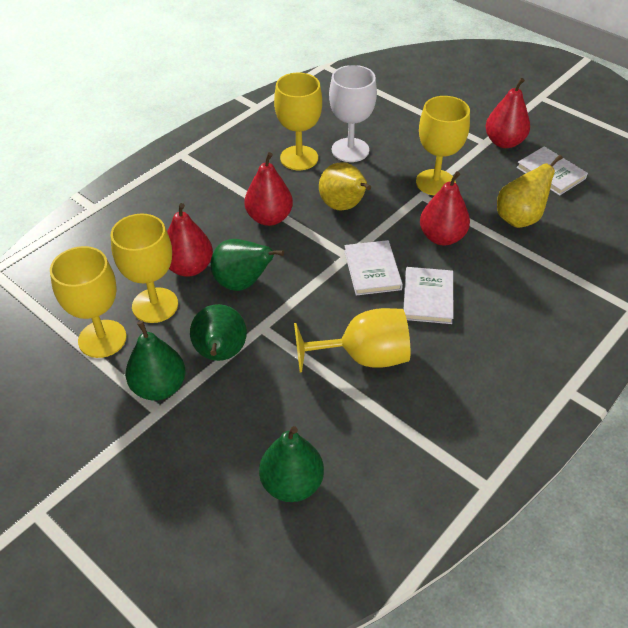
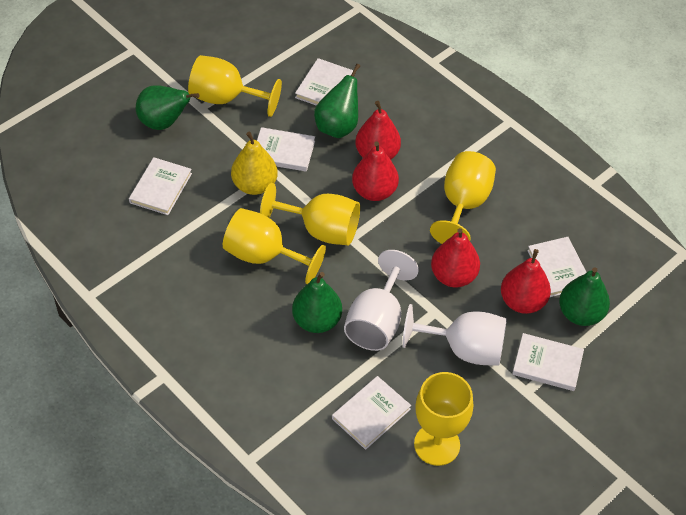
white book: 3 -> 6
white goblet: 1 -> 2
yellow pear: 2 -> 1

